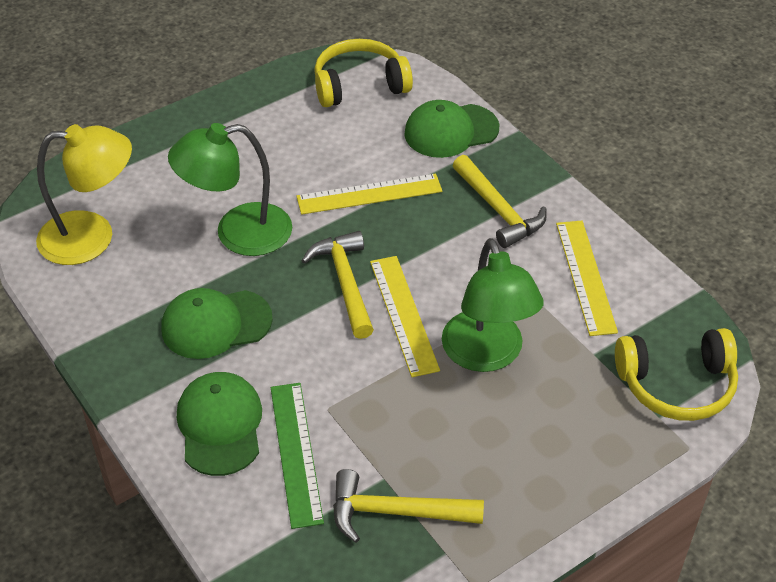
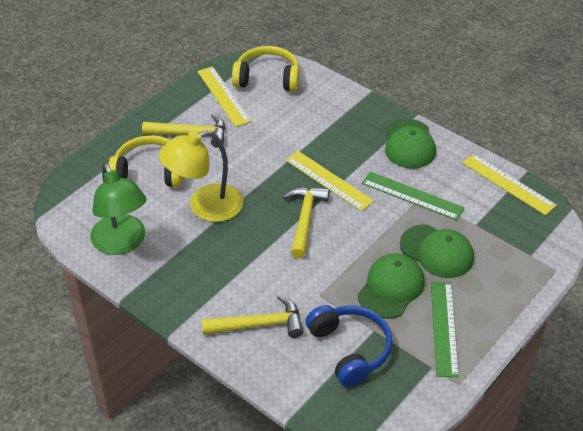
blue headphones: 0 -> 1
green lamp: 2 -> 1
green ruler: 1 -> 2

